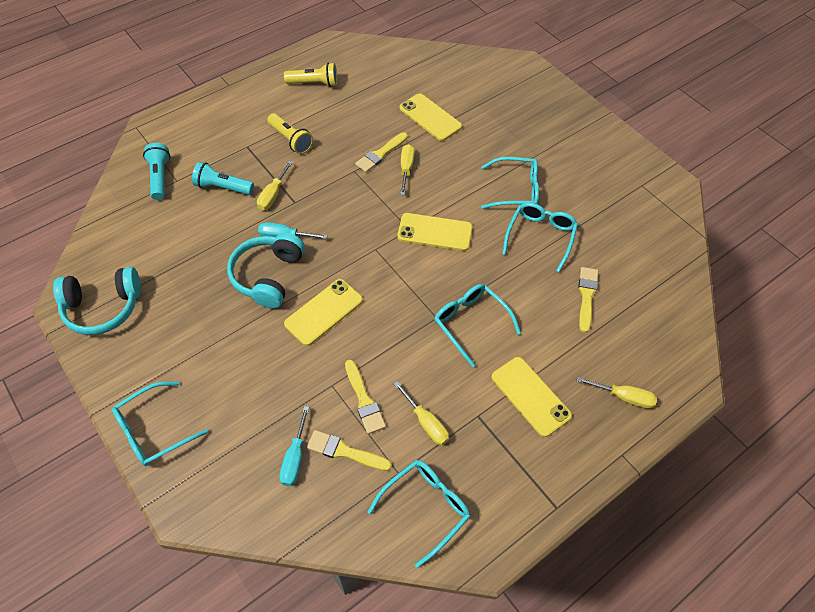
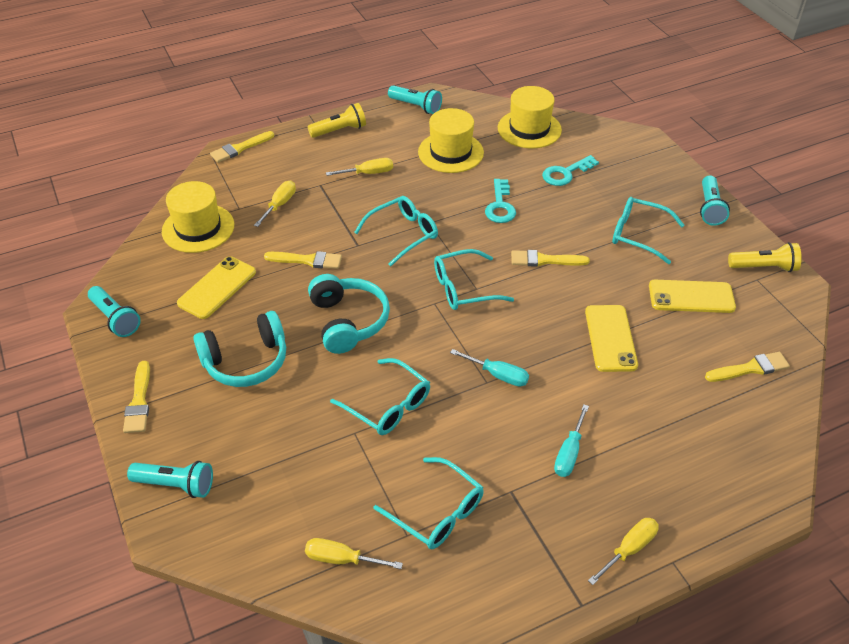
turquoise flashlight: 2 -> 4
turquoise key: 0 -> 2
yellow brush: 4 -> 5
yellow hat: 0 -> 3
yellow phone: 4 -> 3

